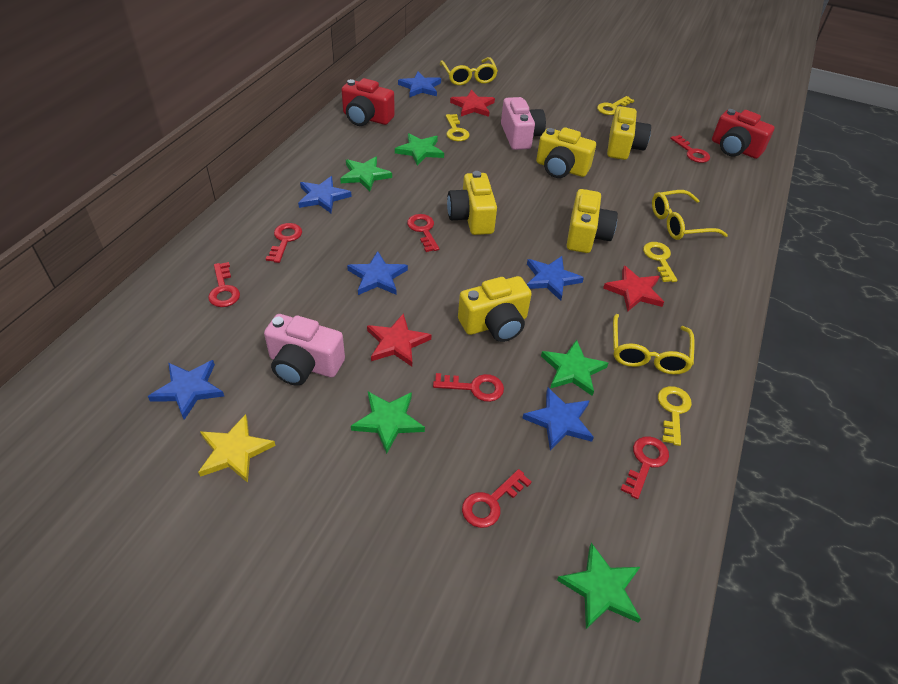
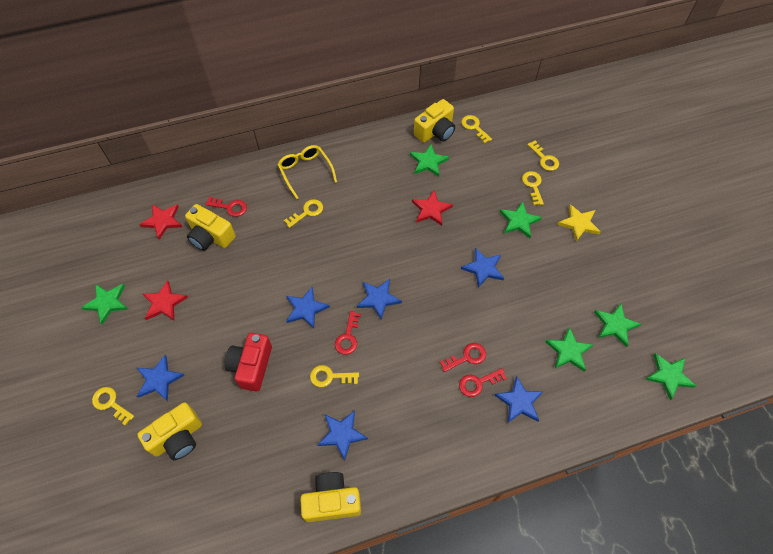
green star: 5 -> 6
pink camera: 2 -> 0
red camera: 2 -> 1
red key: 7 -> 4
yellow camera: 5 -> 4
yellow glasses: 3 -> 1
yellow key: 4 -> 6

